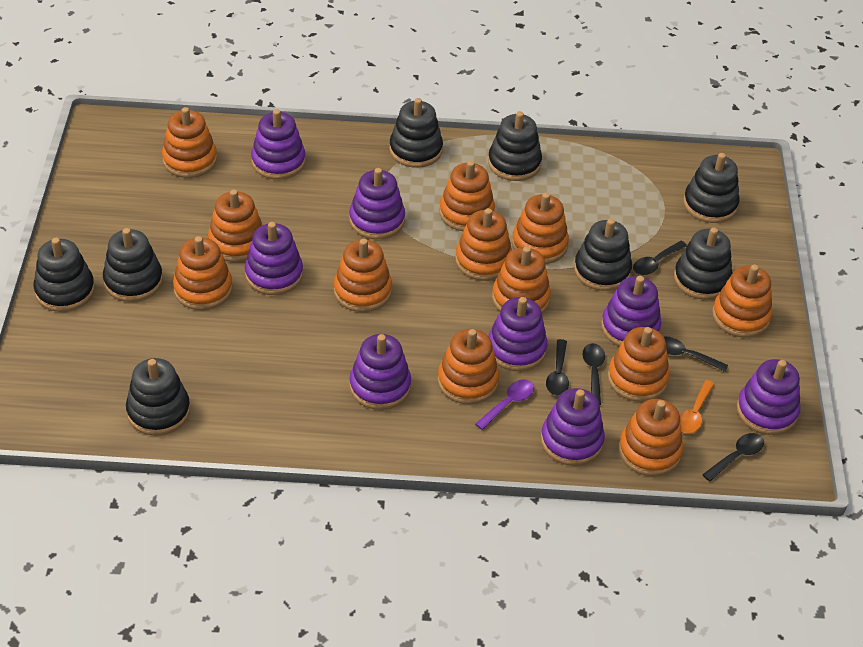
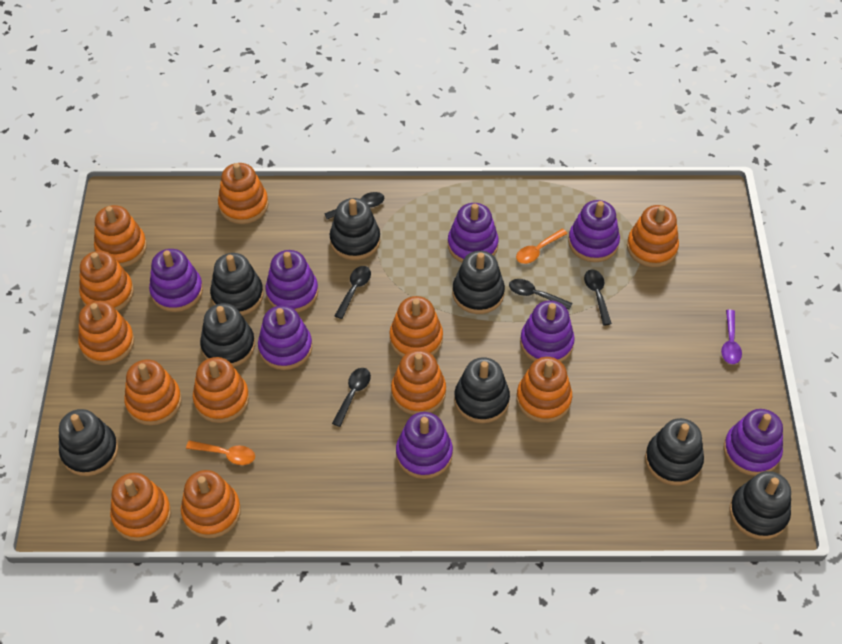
orange spoon: 1 -> 2

